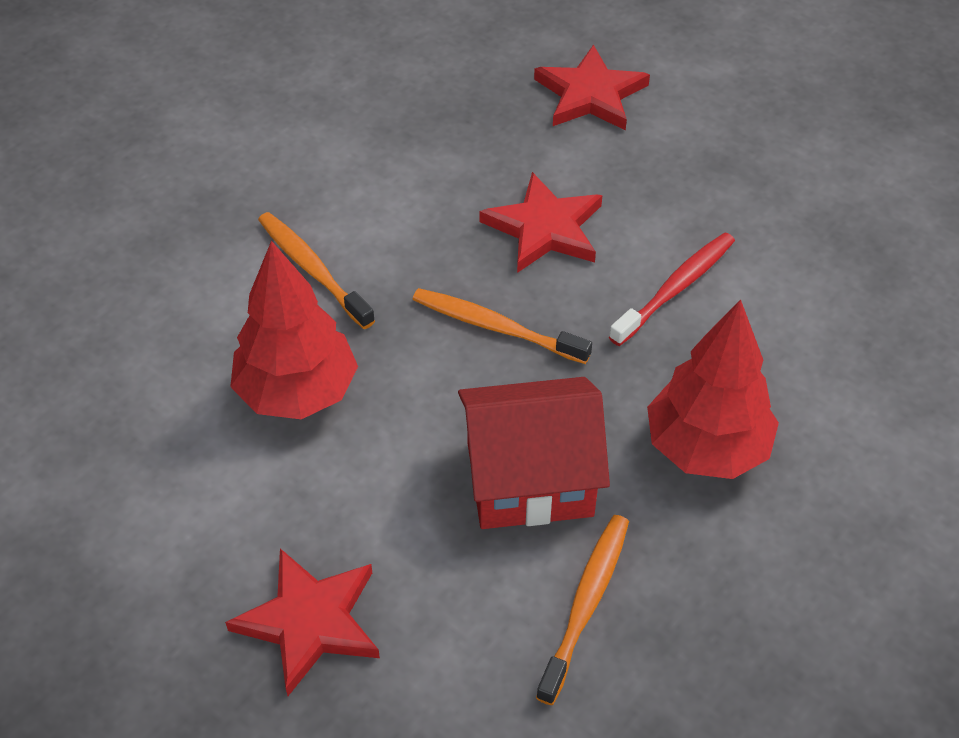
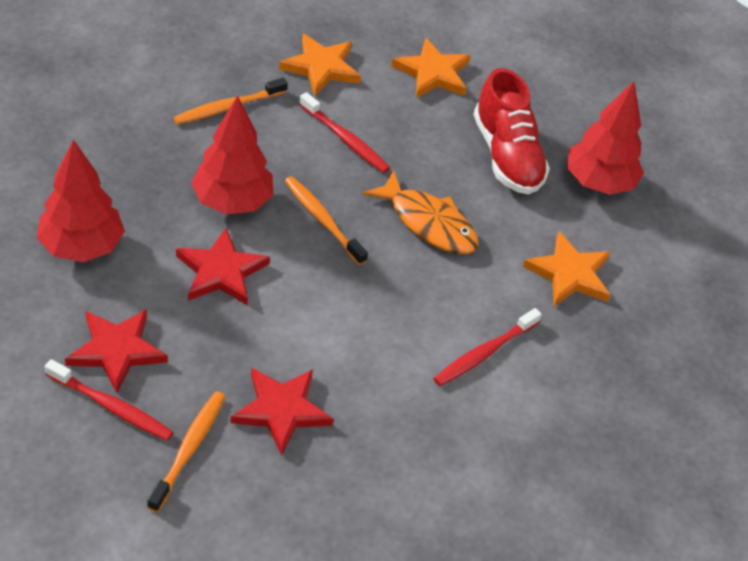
orange fish: 0 -> 1
orange star: 0 -> 3
red house: 1 -> 0
red shoe: 0 -> 1
red toothbrush: 1 -> 3
red tree: 2 -> 3

